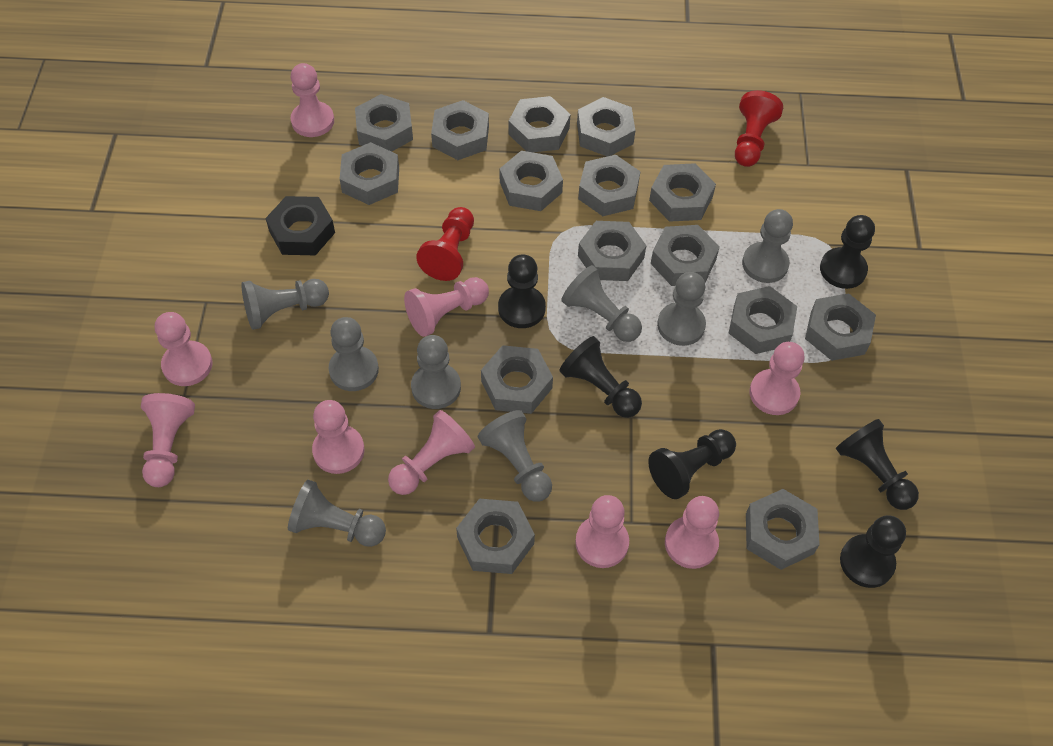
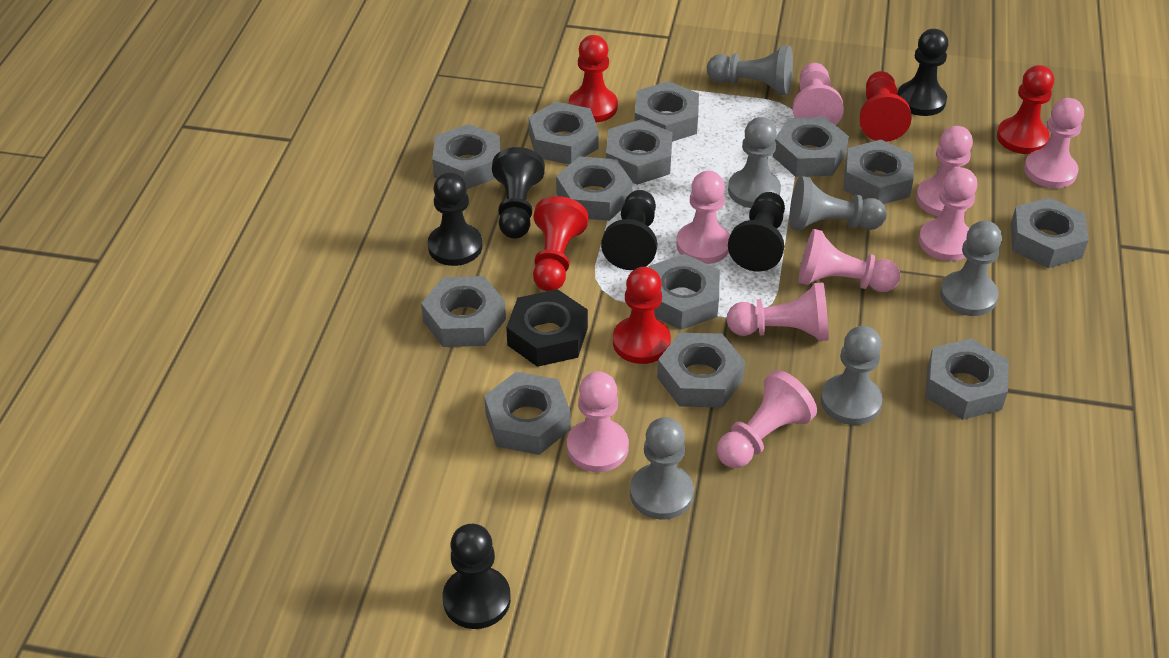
grey nut: 15 -> 13
grey pawn: 8 -> 6
red pawn: 2 -> 5

